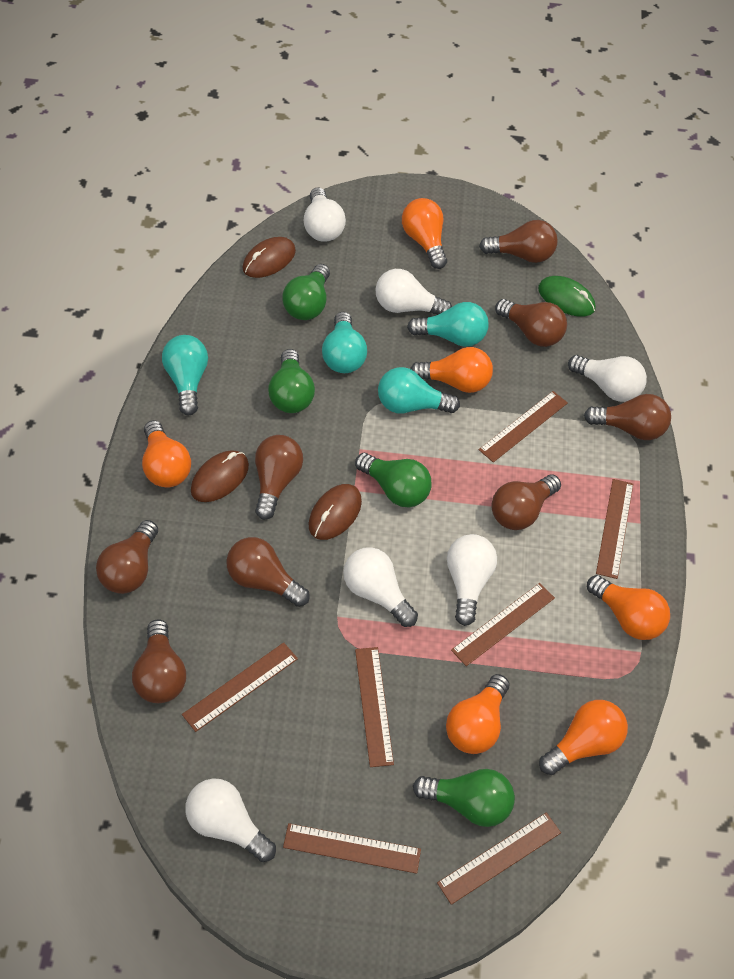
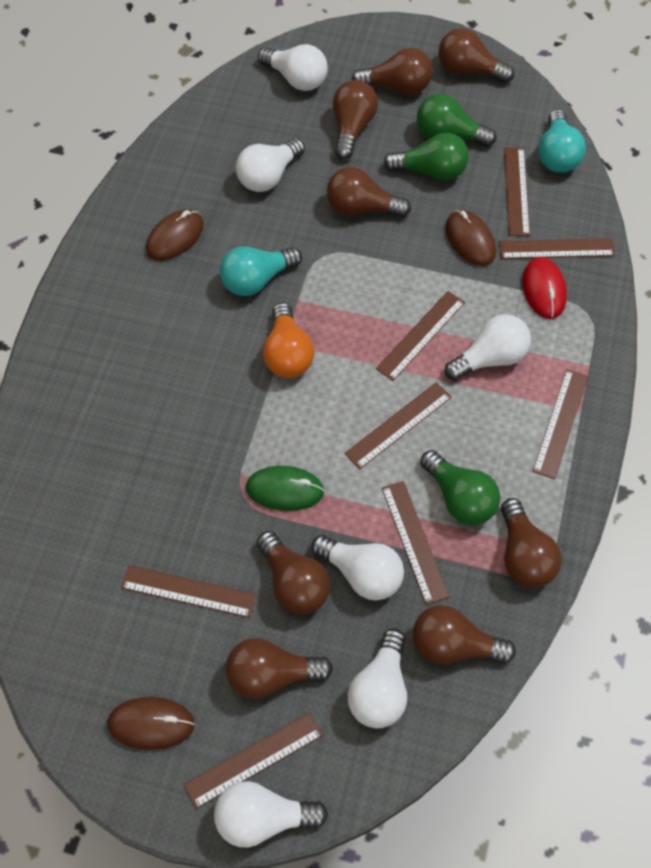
brown ruler: 7 -> 8
green light bulb: 4 -> 3
orange light bulb: 6 -> 1
red mouse: 0 -> 1
turquoise light bulb: 4 -> 2

